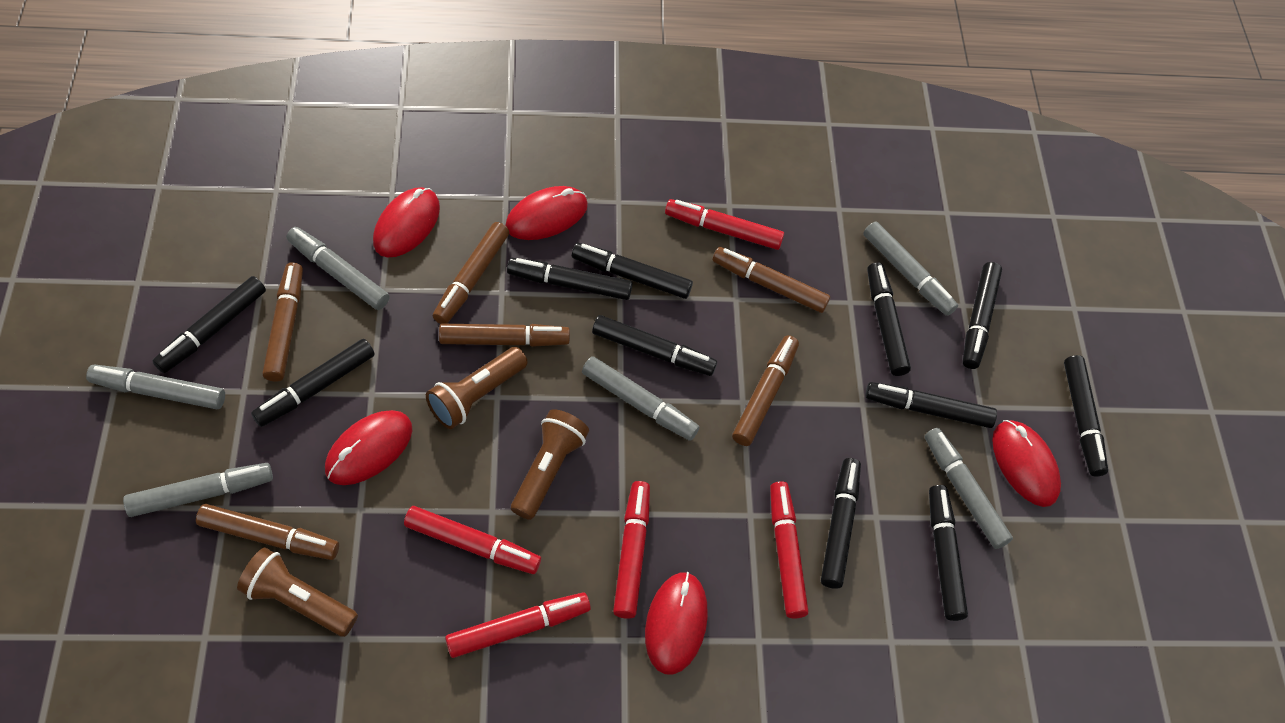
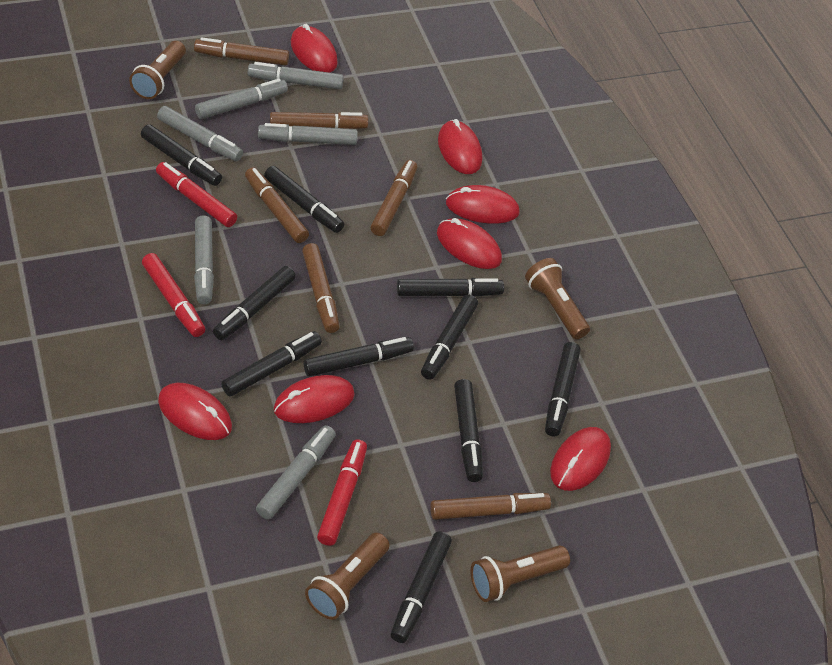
black marker: 11 -> 10
brown flashlight: 3 -> 4
red marker: 5 -> 3
red mouse: 5 -> 7

